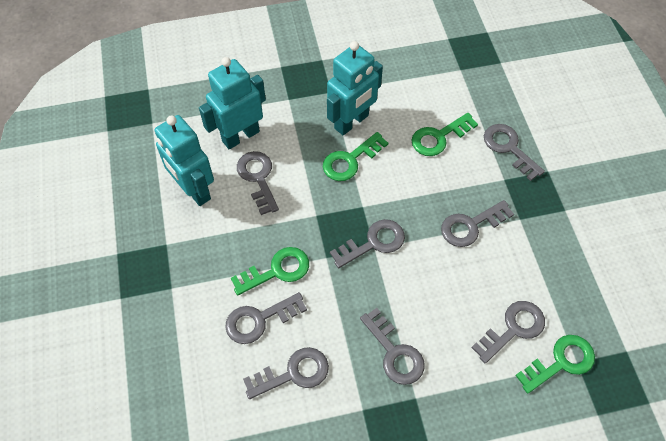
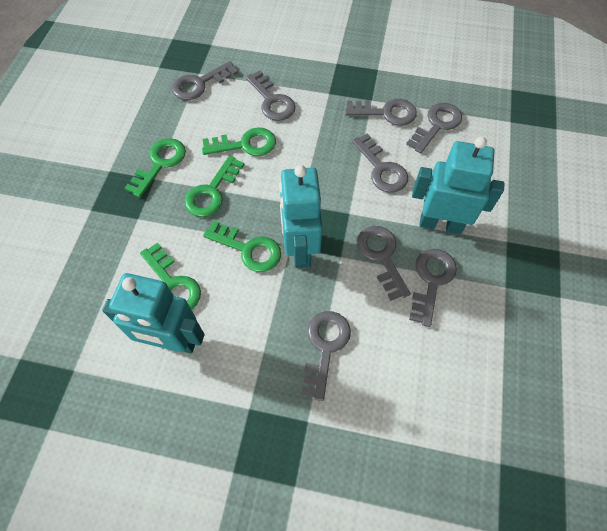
green key: 4 -> 5

